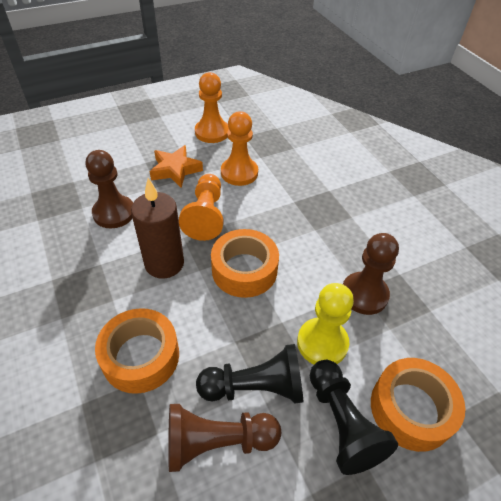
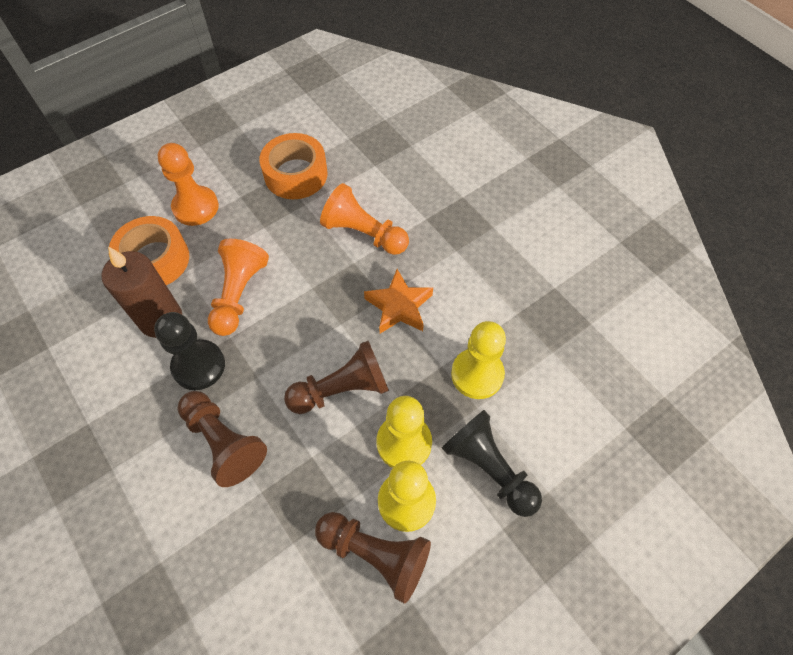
orange tape: 3 -> 2
yellow pawn: 1 -> 3

